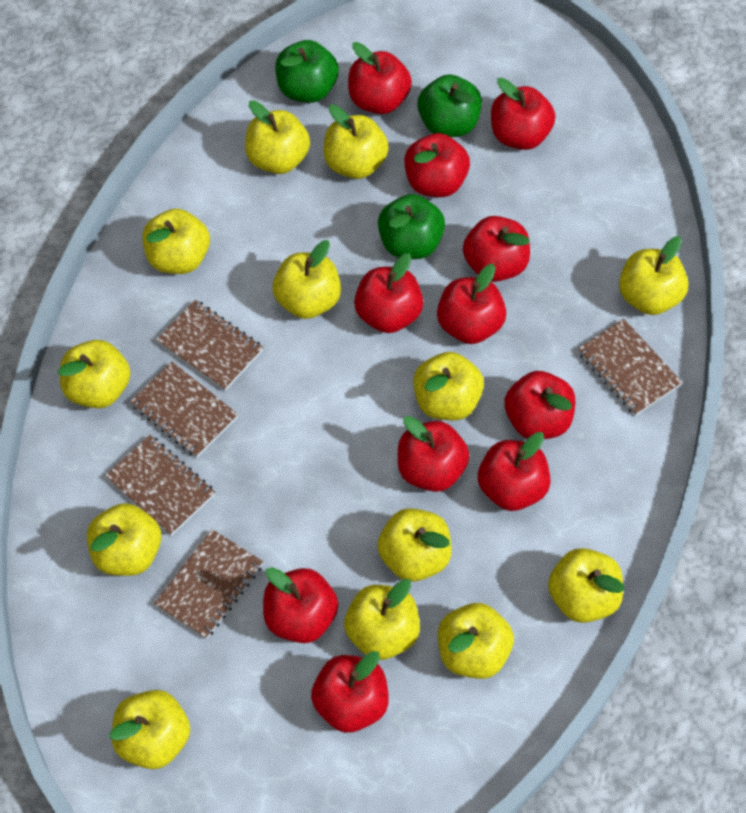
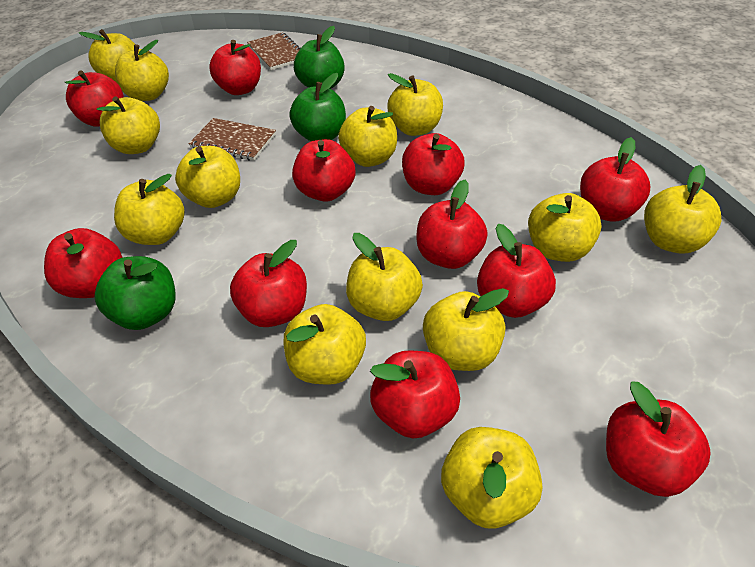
brown notebook: 5 -> 2

